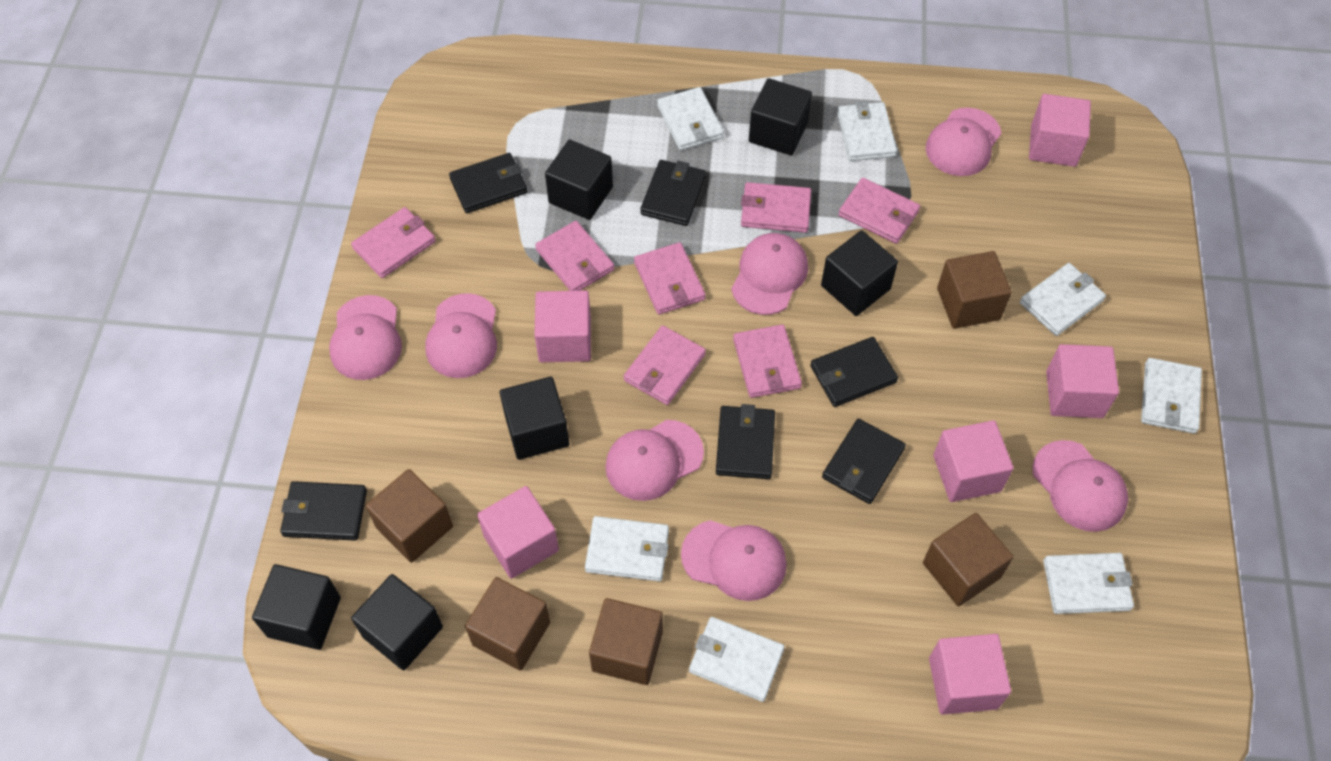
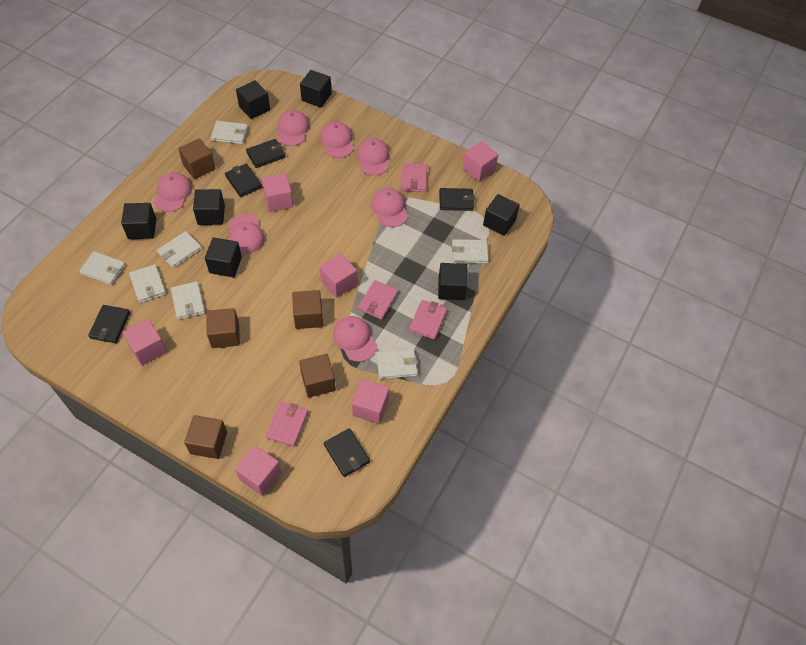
black cube: 6 -> 7
black wallet: 6 -> 5
pink wallet: 7 -> 4

